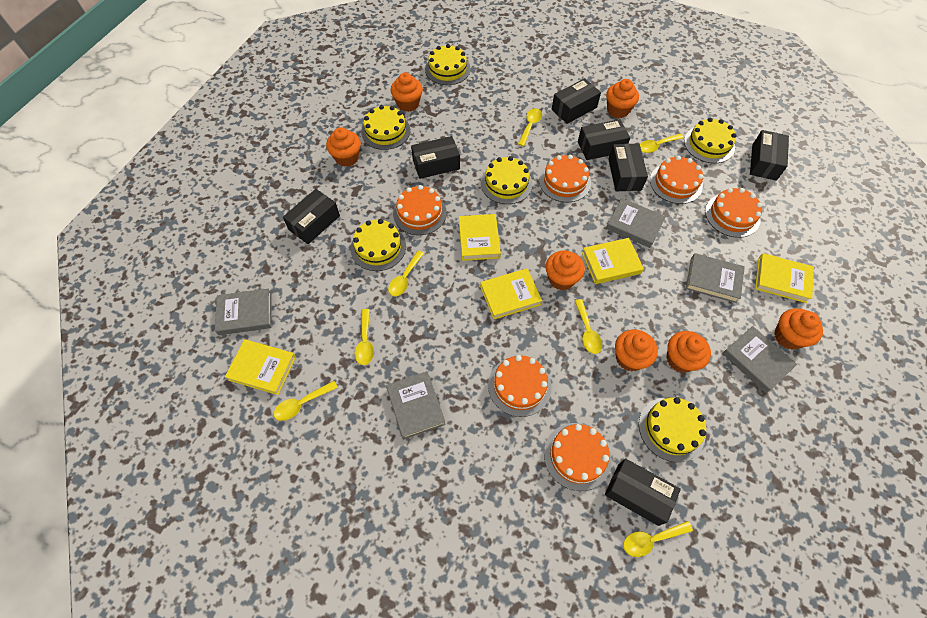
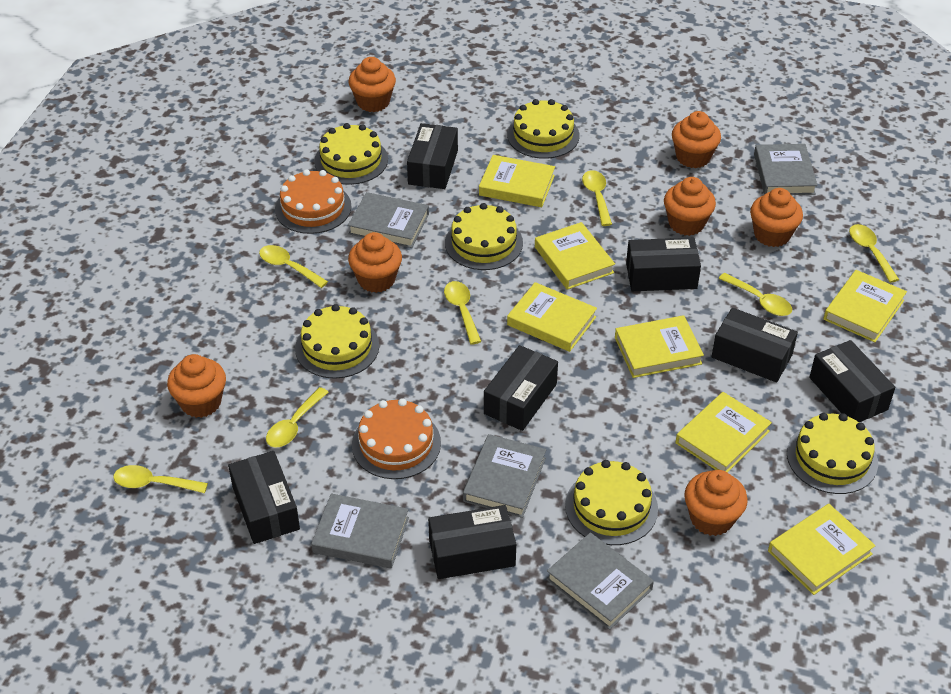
orange cake: 6 -> 2
yellow book: 5 -> 7

